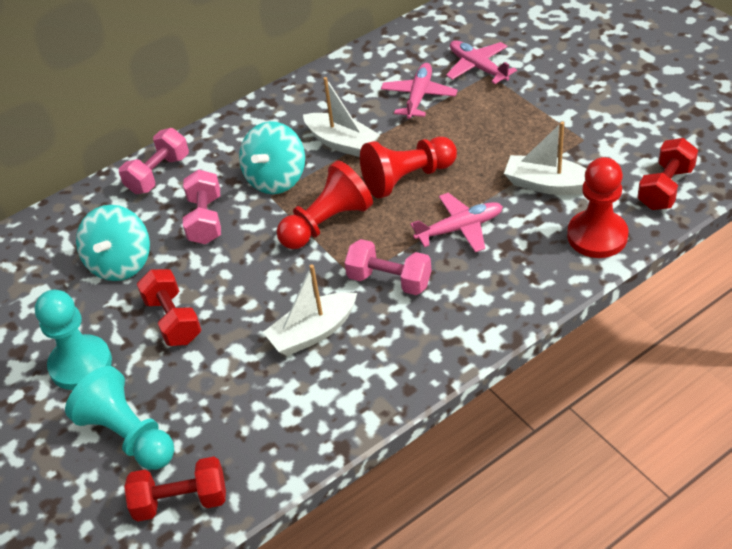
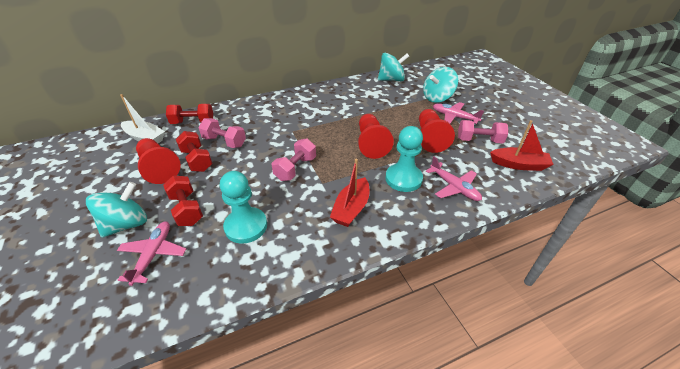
red boat: 0 -> 2
turquoise spinning top: 2 -> 3
white boat: 3 -> 1

